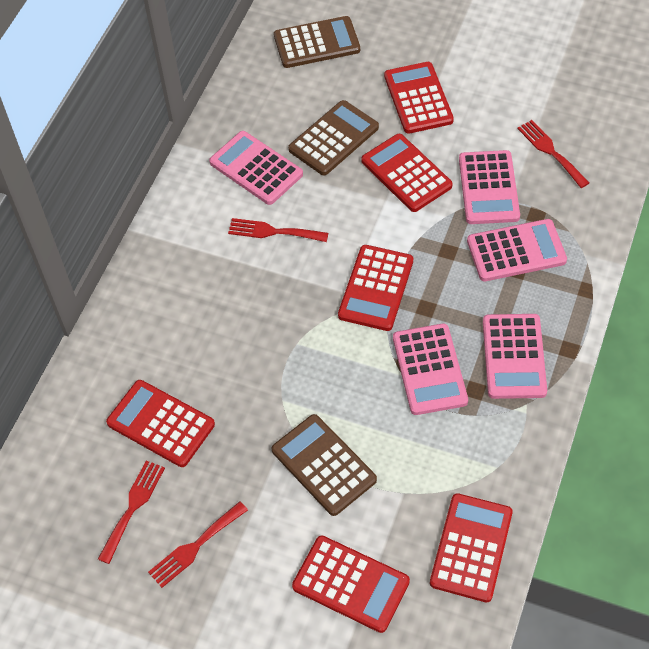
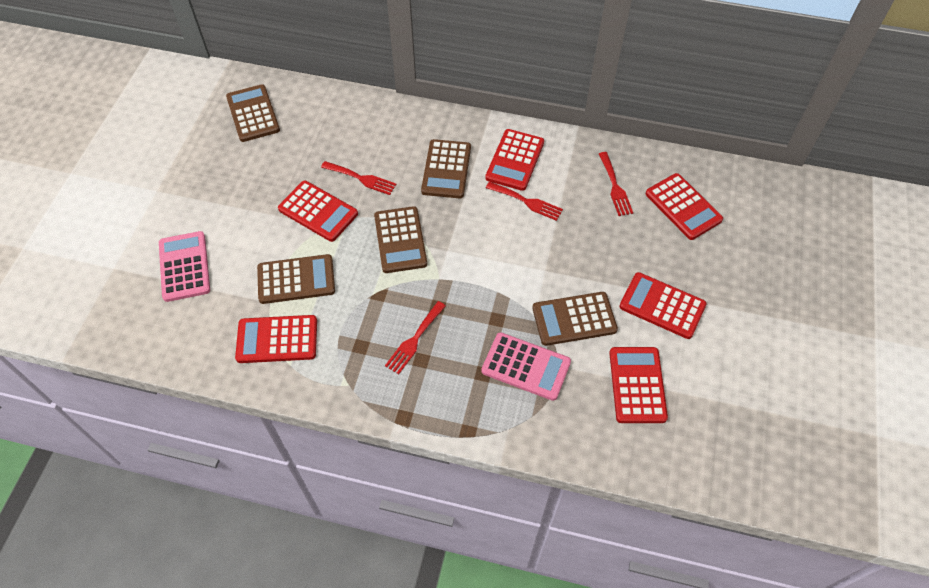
brown calculator: 3 -> 5
pink calculator: 5 -> 2

